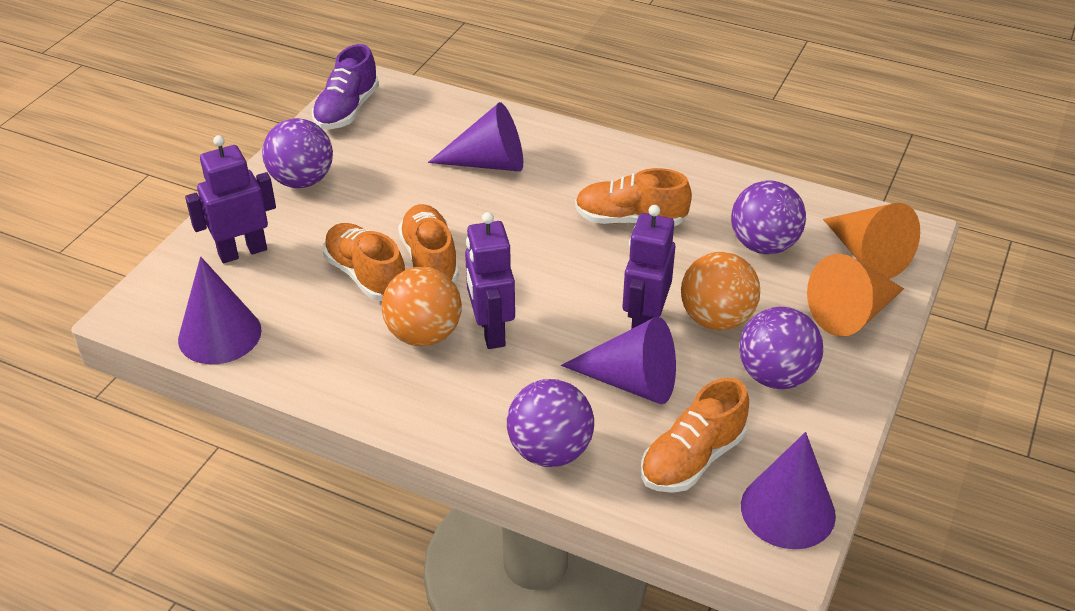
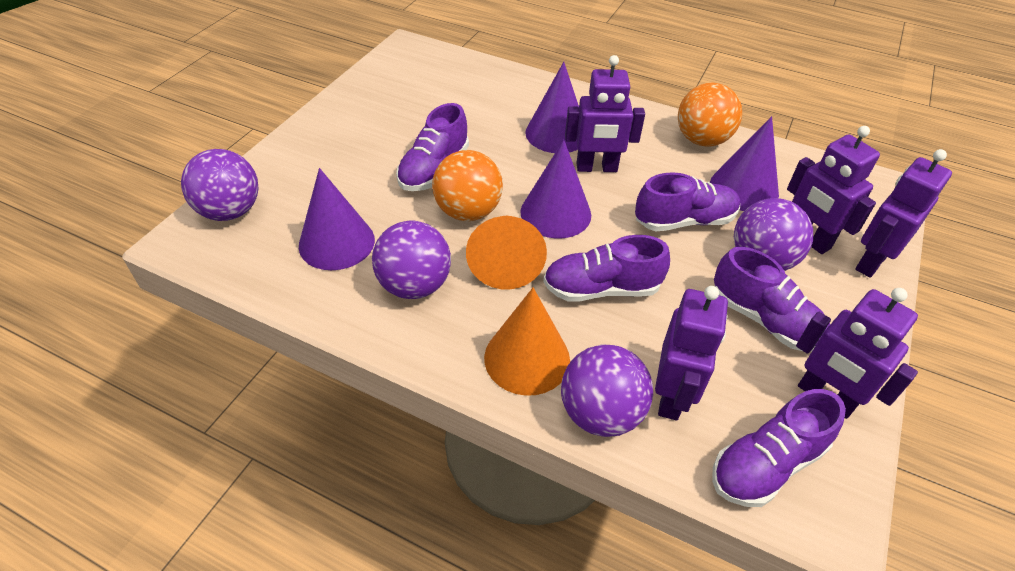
orange shoe: 4 -> 0
purple robot: 3 -> 5
purple shoe: 1 -> 5

